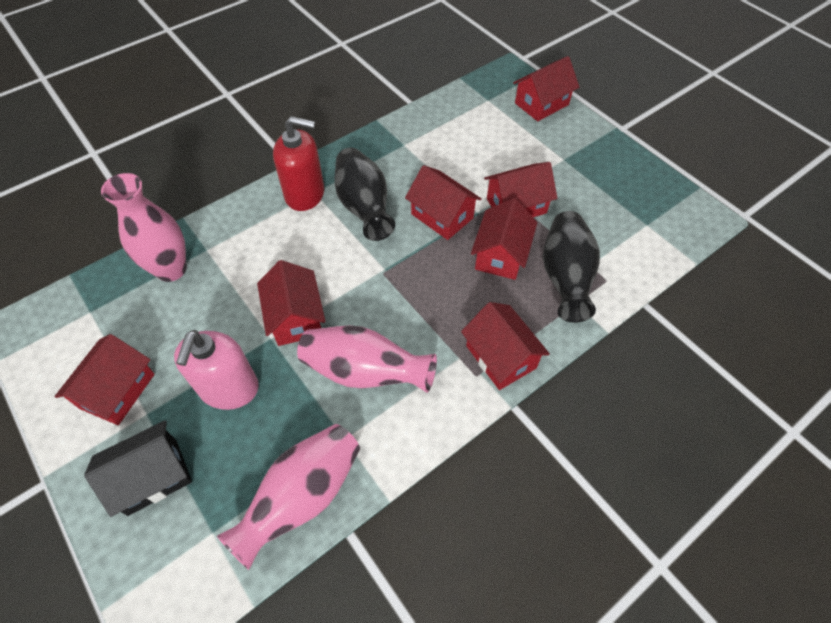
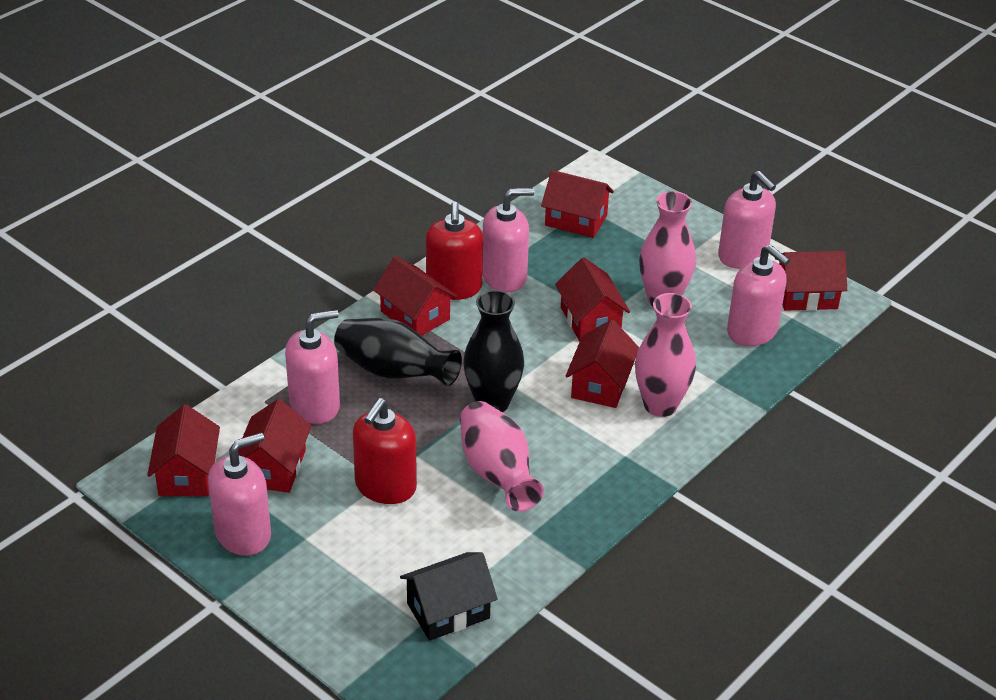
pink soap dispenser: 1 -> 5
red soap dispenser: 1 -> 2

